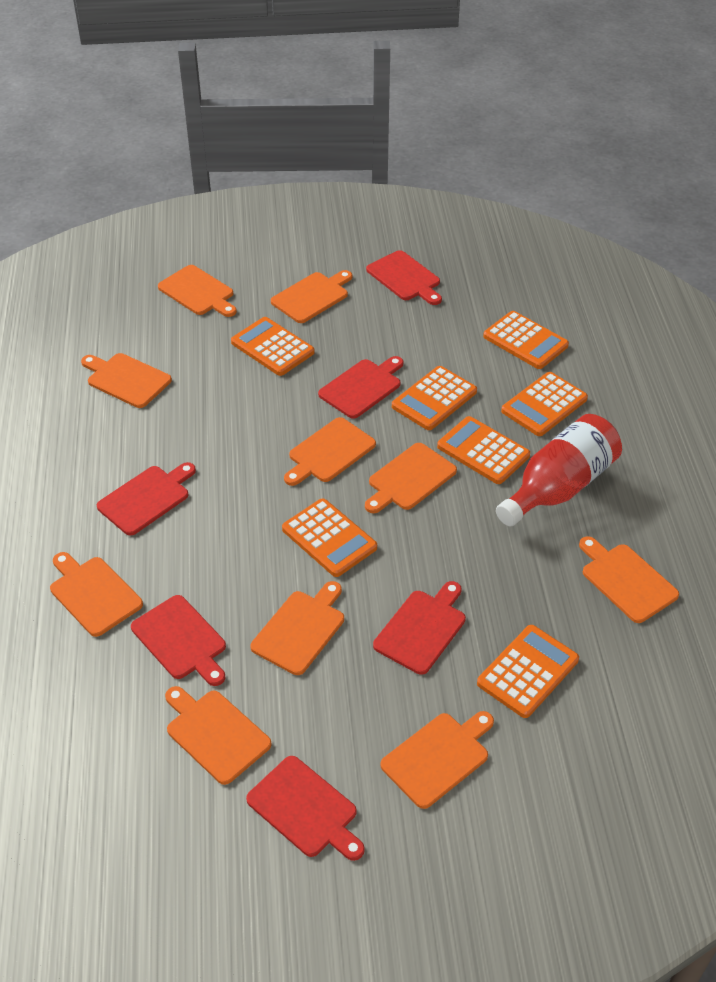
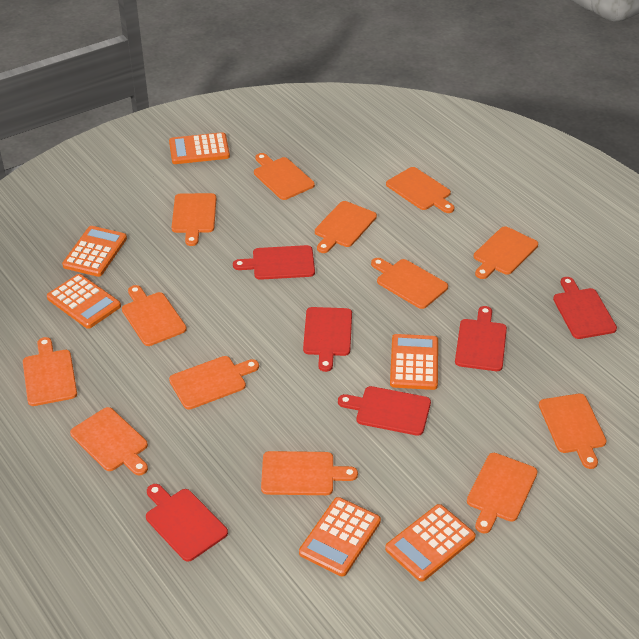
orange calculator: 7 -> 6
orange cutting board: 10 -> 13
red bottle: 1 -> 0

